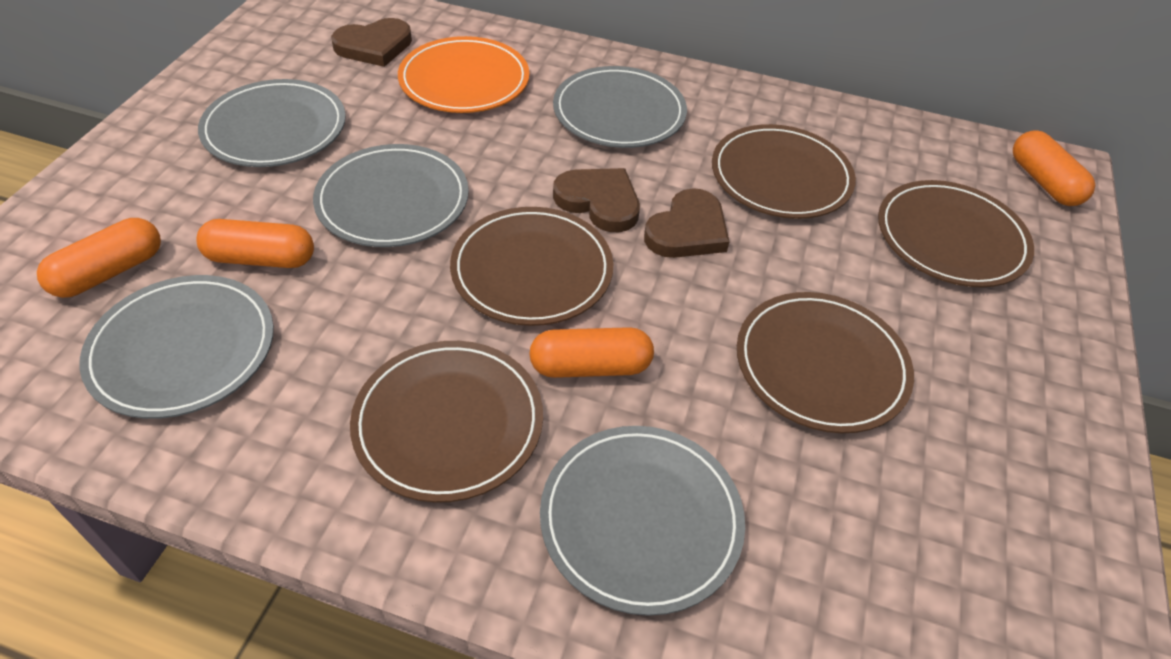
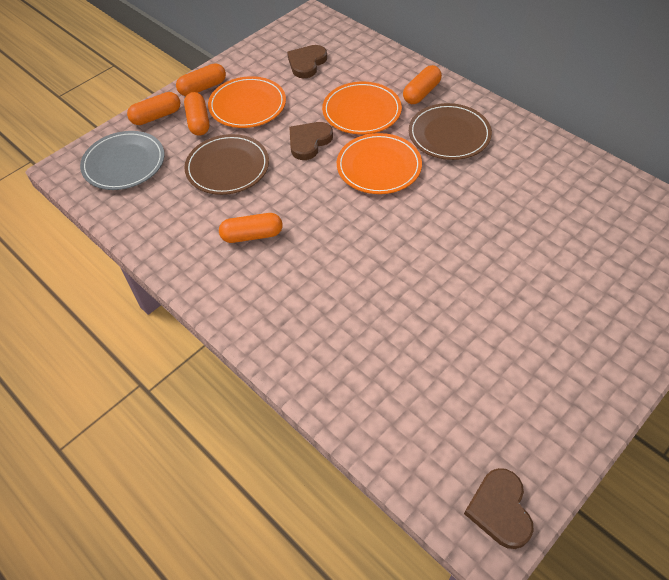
brown plate: 5 -> 2
grey plate: 5 -> 1
orange capsule: 4 -> 5
orange plate: 1 -> 3

